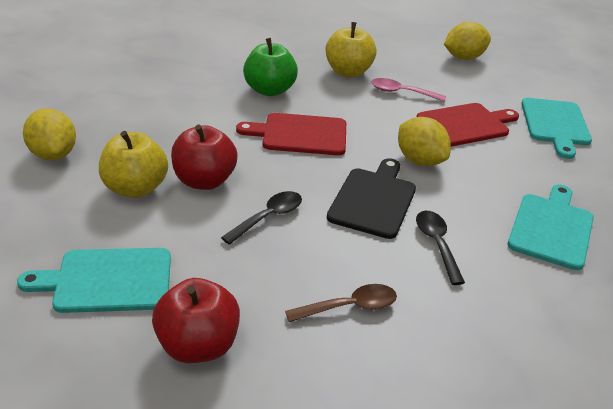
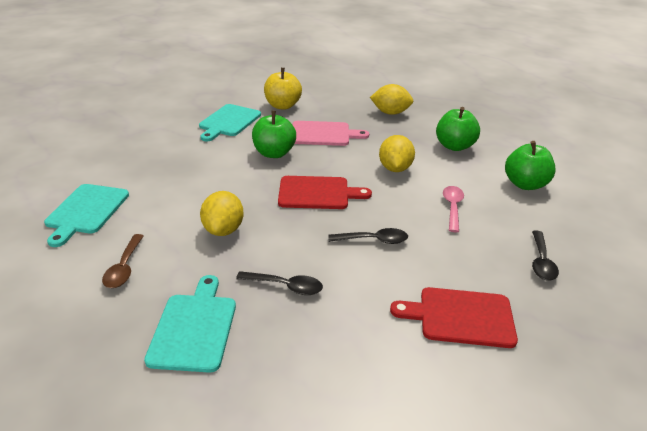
black cutting board: 1 -> 0
black spoon: 2 -> 3
green apple: 1 -> 3
pink cutting board: 0 -> 1
red apple: 2 -> 0
yellow apple: 2 -> 1

